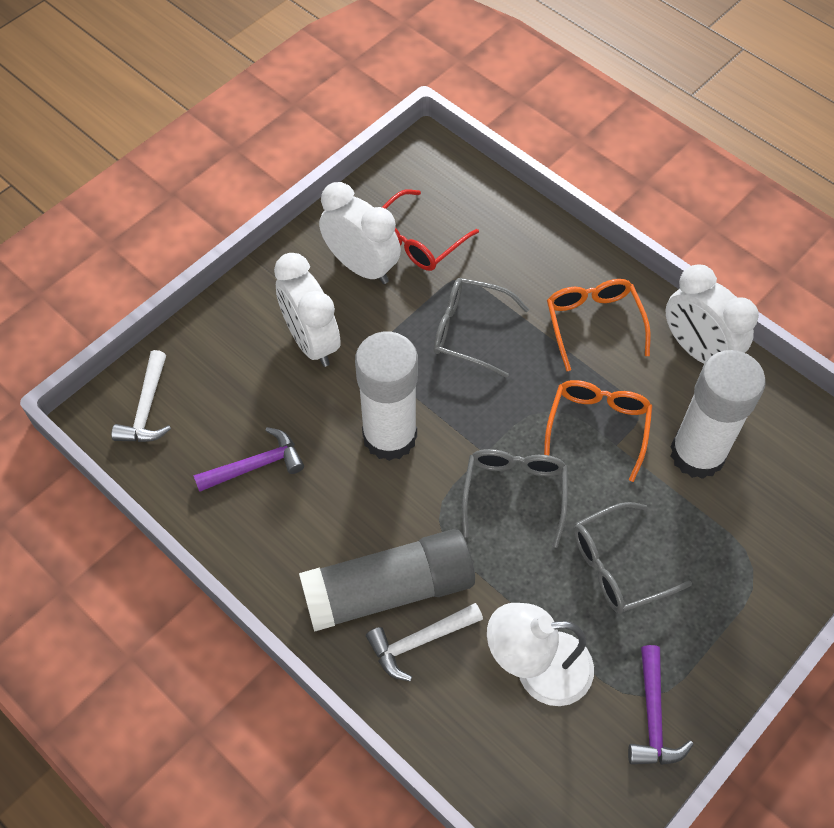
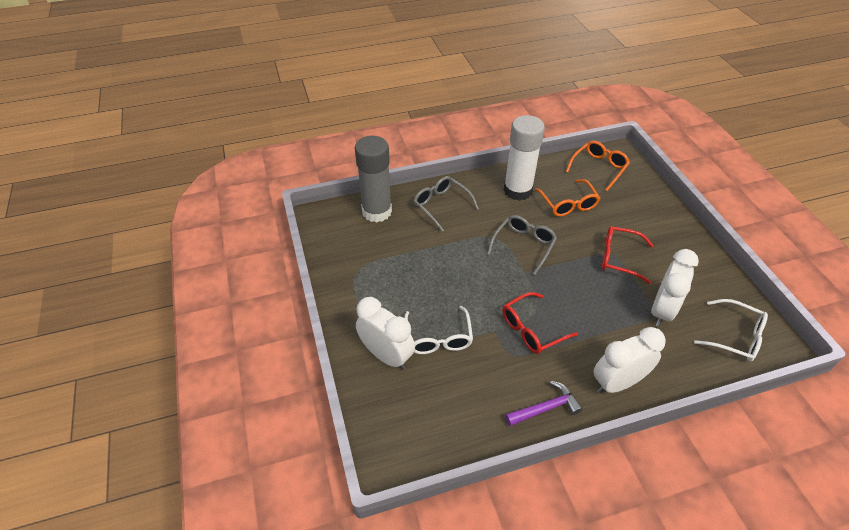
grey glasses: 3 -> 2
purple hammer: 2 -> 1
red glasses: 1 -> 2
white glasses: 0 -> 2
white glue stick: 2 -> 1
white hammer: 2 -> 0
white lamp: 1 -> 0

